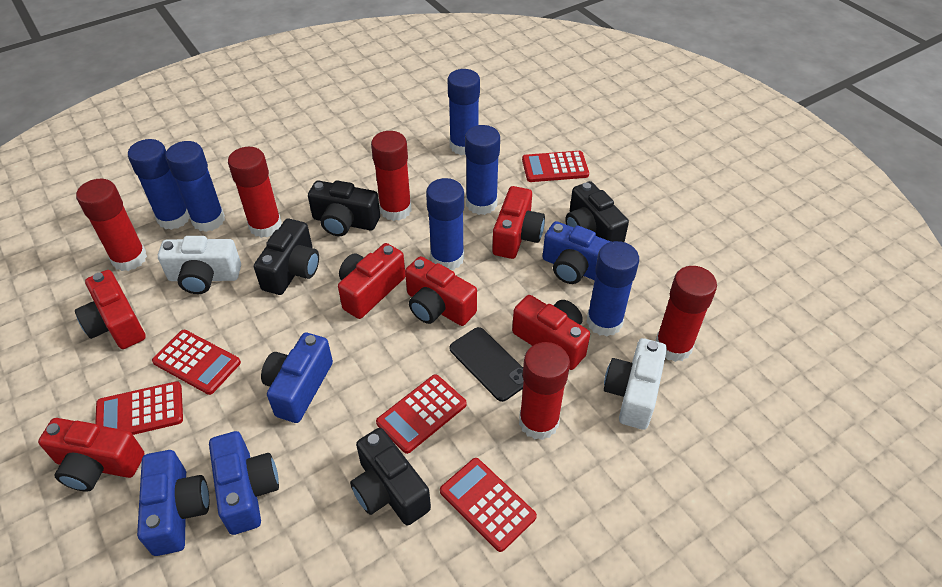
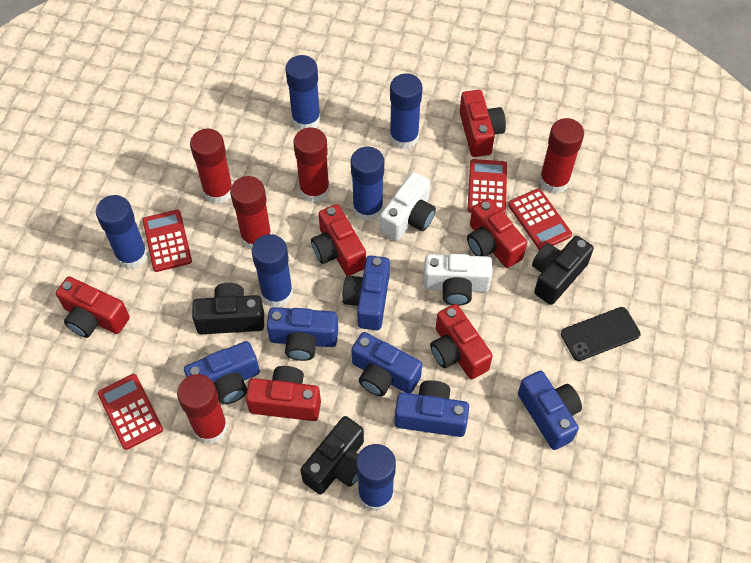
black camera: 4 -> 3
blue camera: 4 -> 6
red calculator: 5 -> 4

